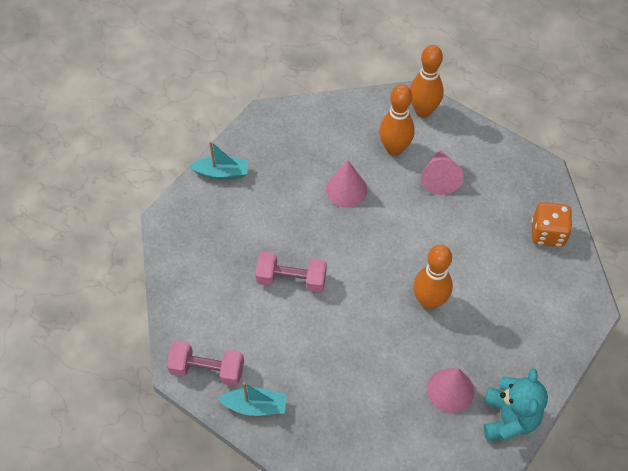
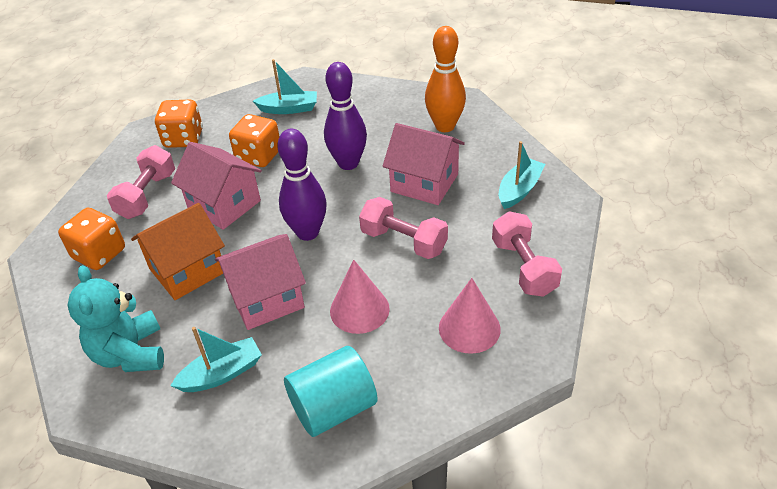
orange bowling pin: 3 -> 1
orange dice: 1 -> 3
orange house: 0 -> 1
pink cone: 3 -> 2
pink dumbbell: 2 -> 3
pink house: 0 -> 3
purple bowling pin: 0 -> 2
turquoise boat: 2 -> 3
turquoise cylinder: 0 -> 1

